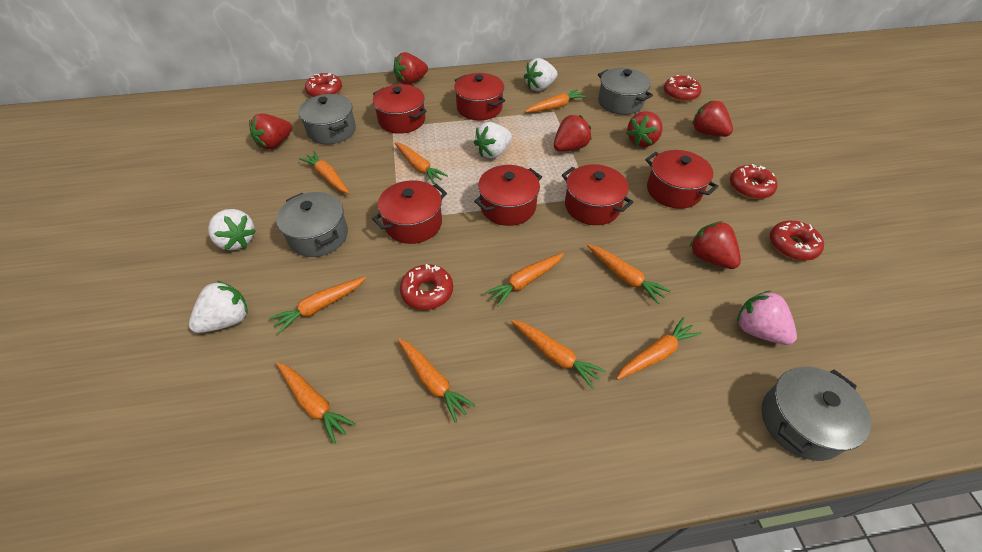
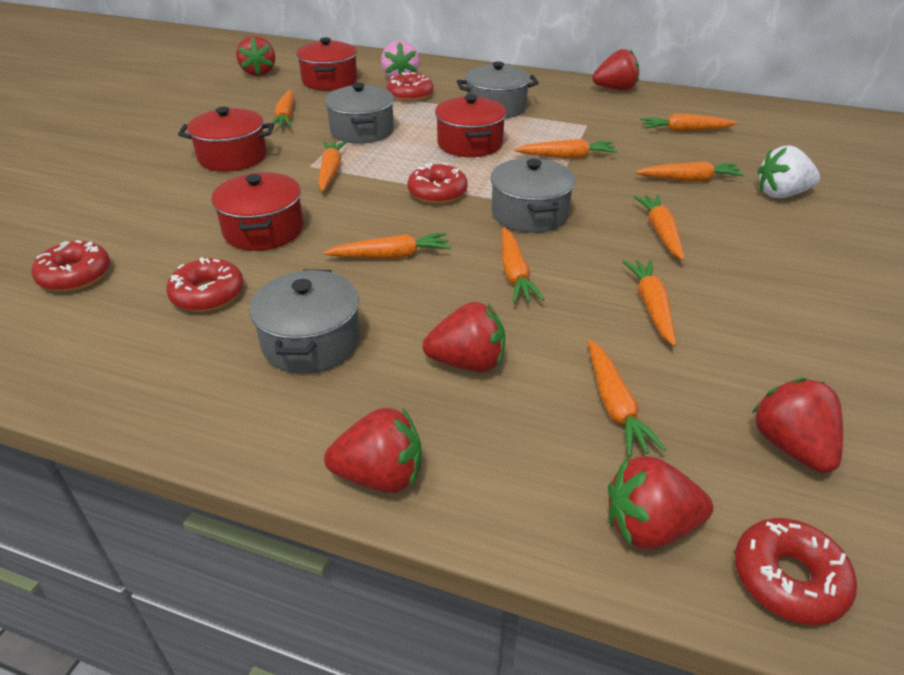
red pot: 6 -> 4
white strawberry: 4 -> 1

